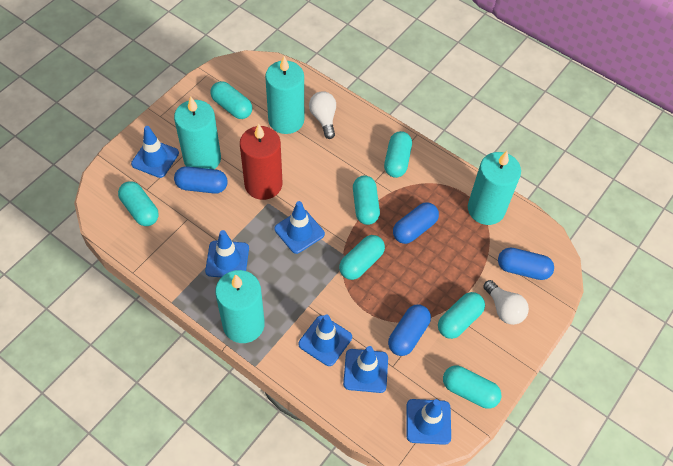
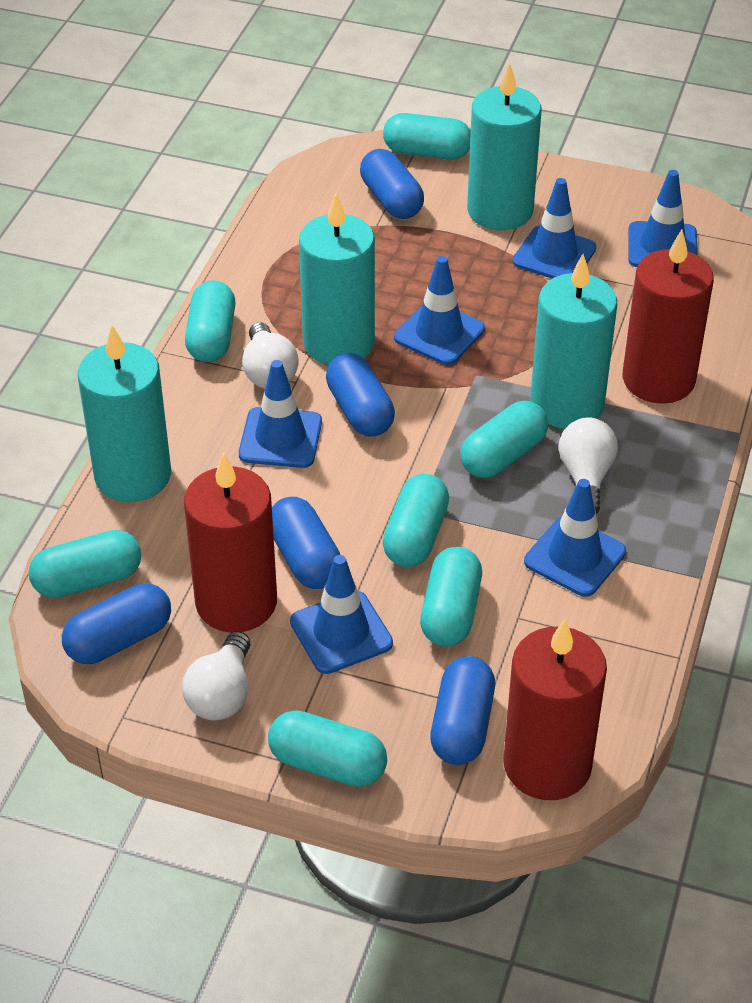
blue capsule: 4 -> 5
red candle: 1 -> 3
white light bulb: 2 -> 3

